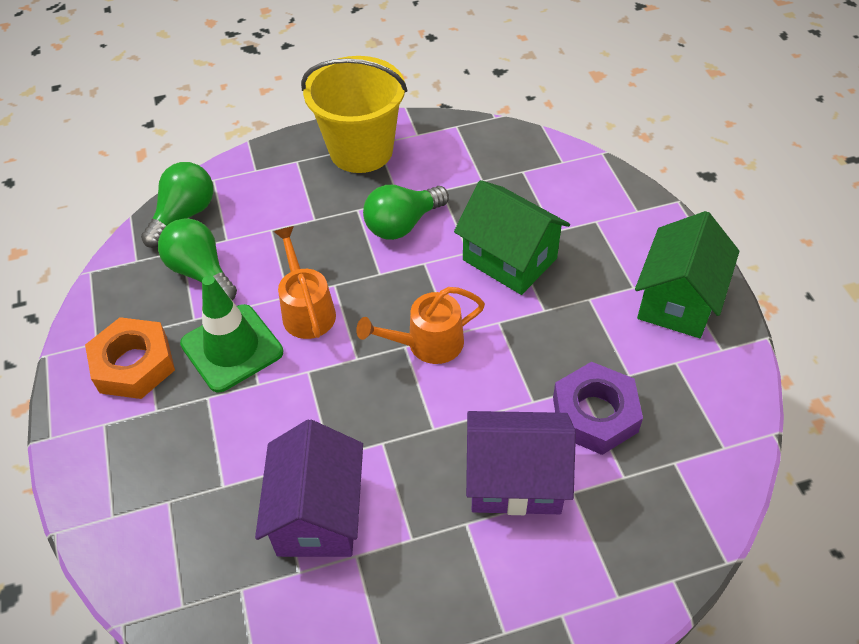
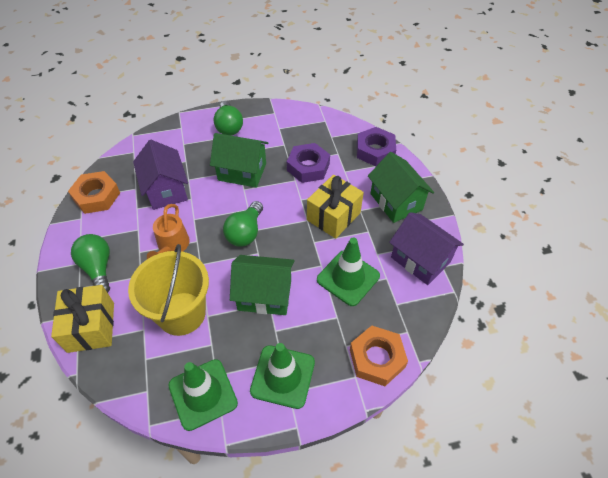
green house: 2 -> 3
green traffic cone: 1 -> 3
orange nut: 1 -> 2
orange watering can: 2 -> 1
purple nut: 1 -> 2
yellow gift: 0 -> 2

